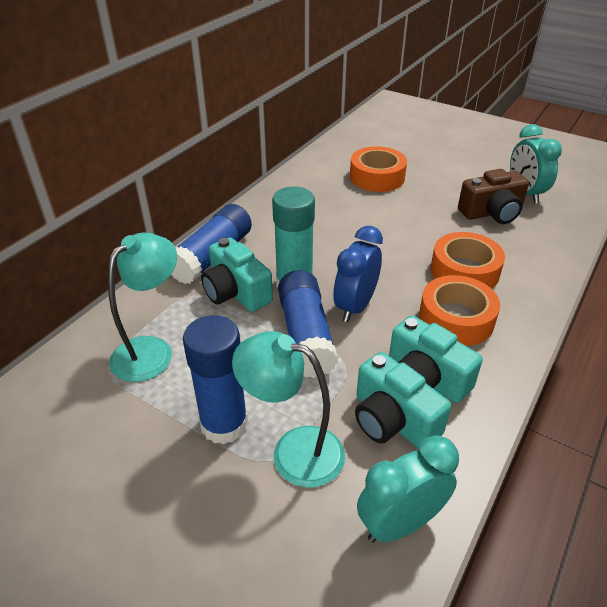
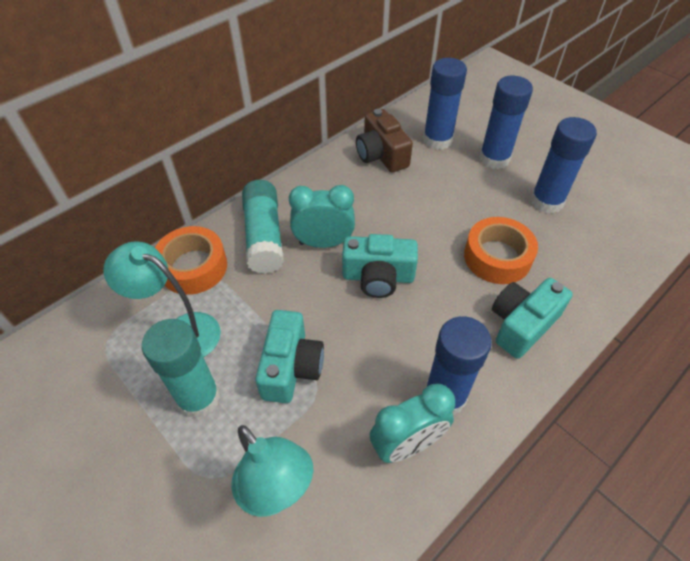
blue clock: 1 -> 0
blue glue stick: 3 -> 4
orange tape: 3 -> 2
turquoise glue stick: 1 -> 2

